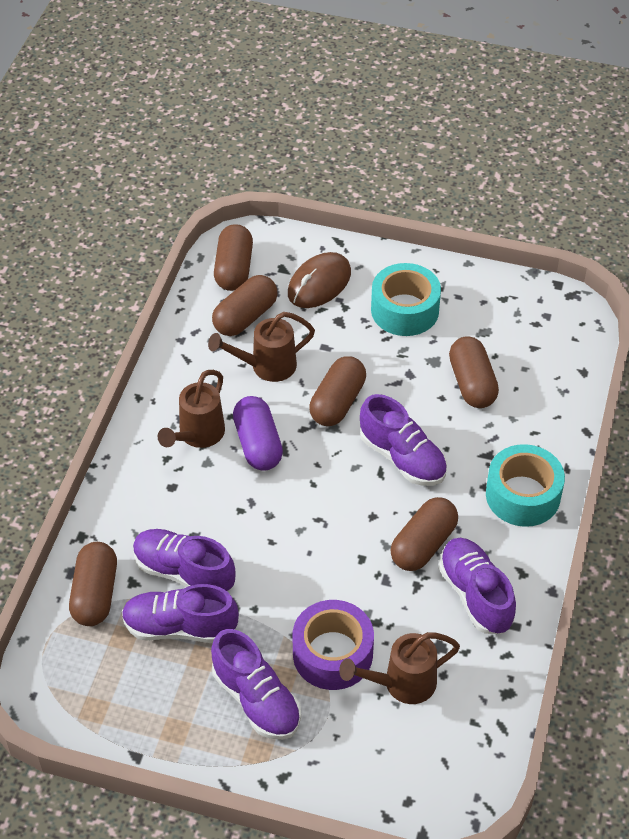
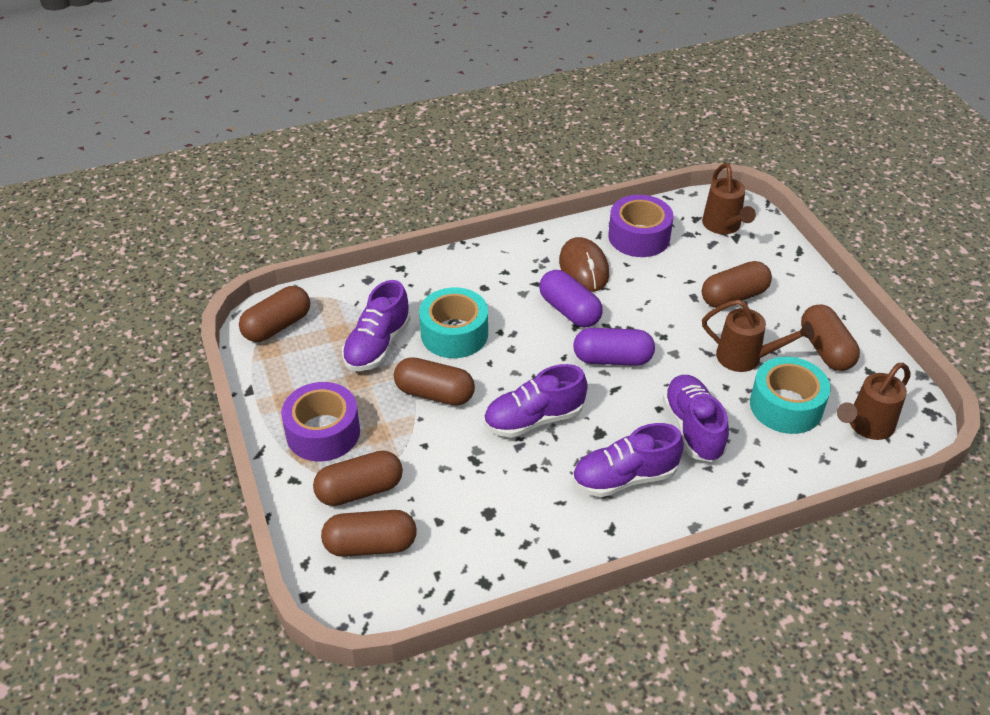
purple capsule: 1 -> 2
purple shoe: 5 -> 4
purple tape: 1 -> 2

